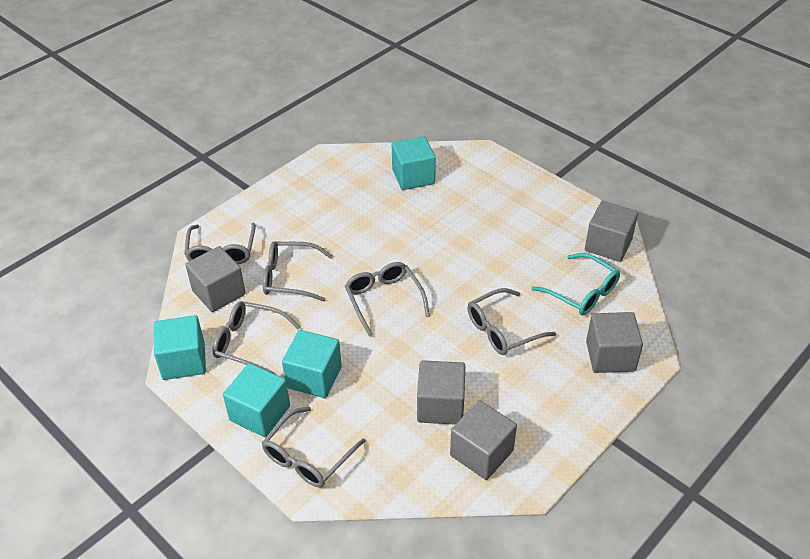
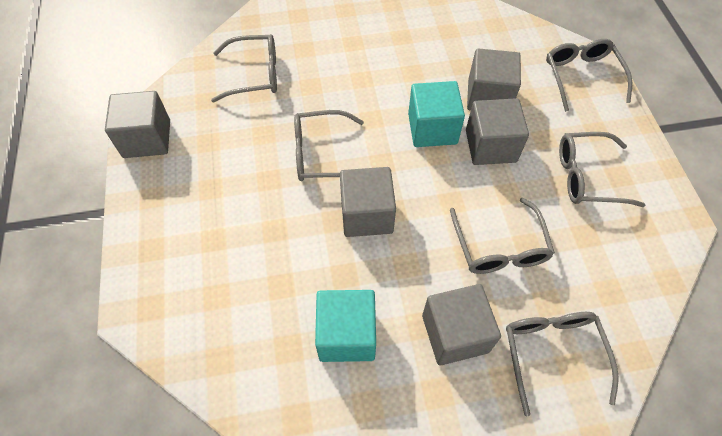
turquoise cube: 4 -> 2
turquoise glasses: 1 -> 0

